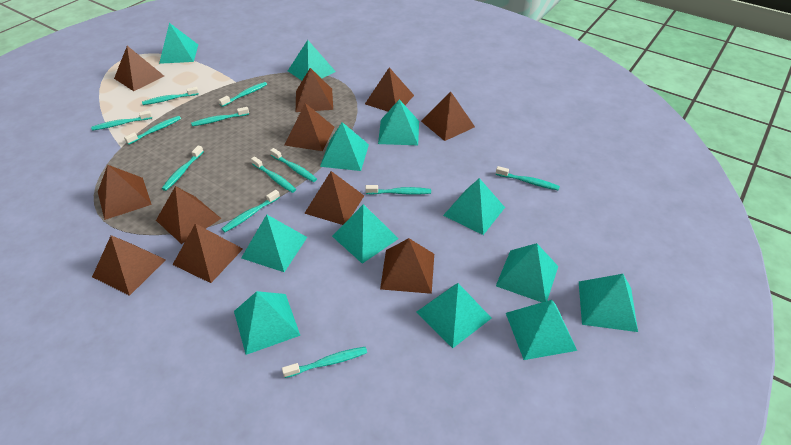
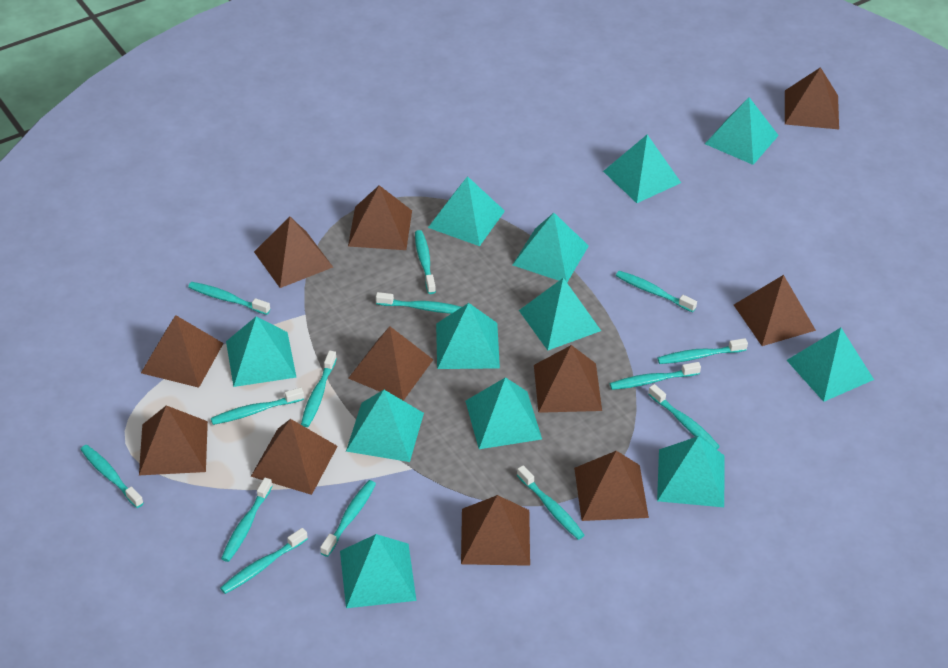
turquoise toothbrush: 12 -> 14

